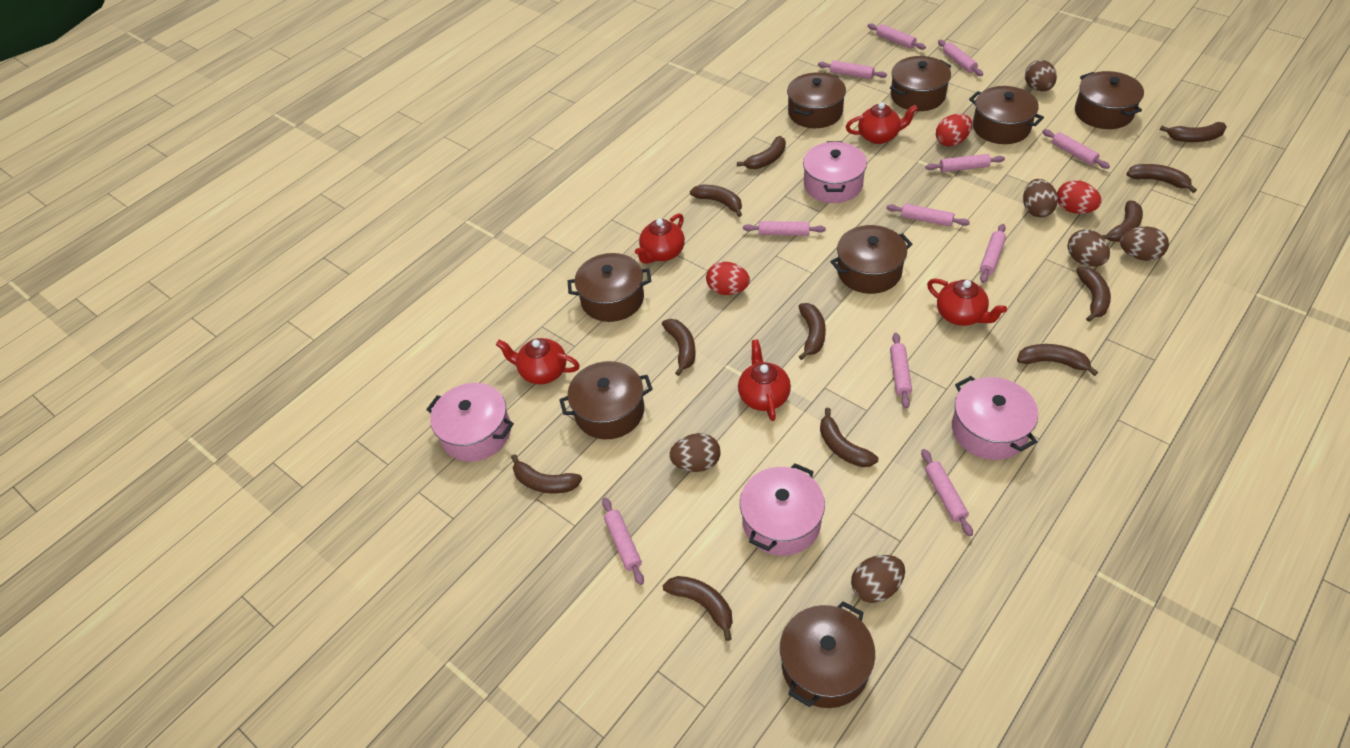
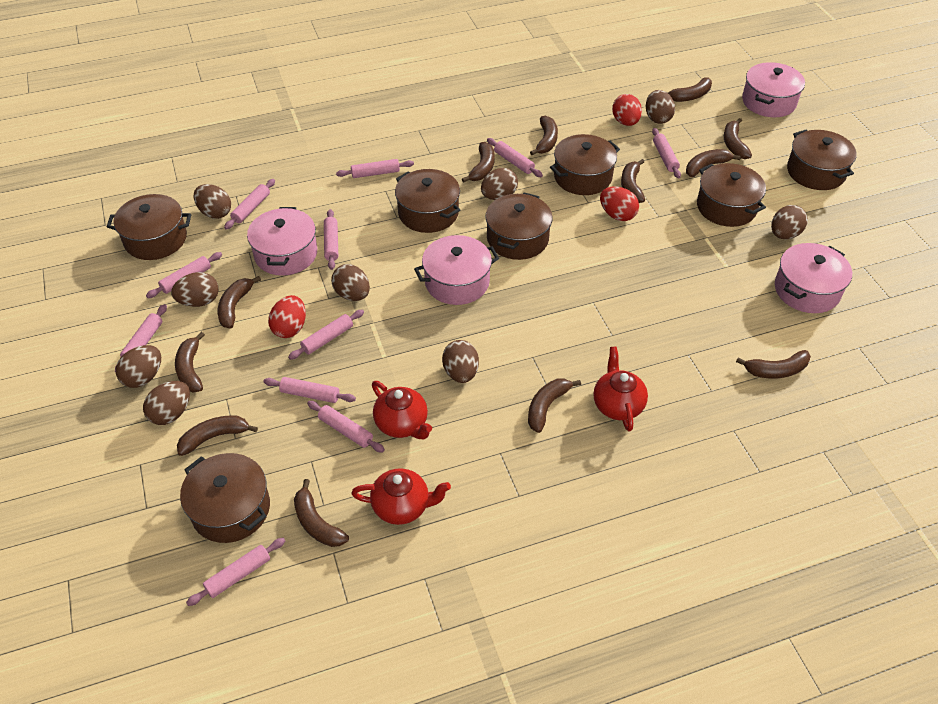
brown egg: 6 -> 9
brown pot: 8 -> 7
red teapot: 5 -> 3

